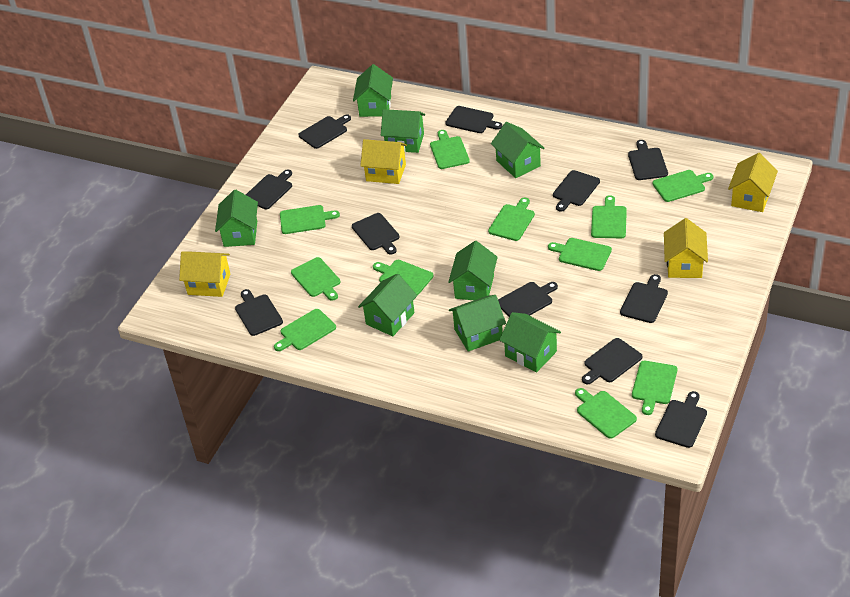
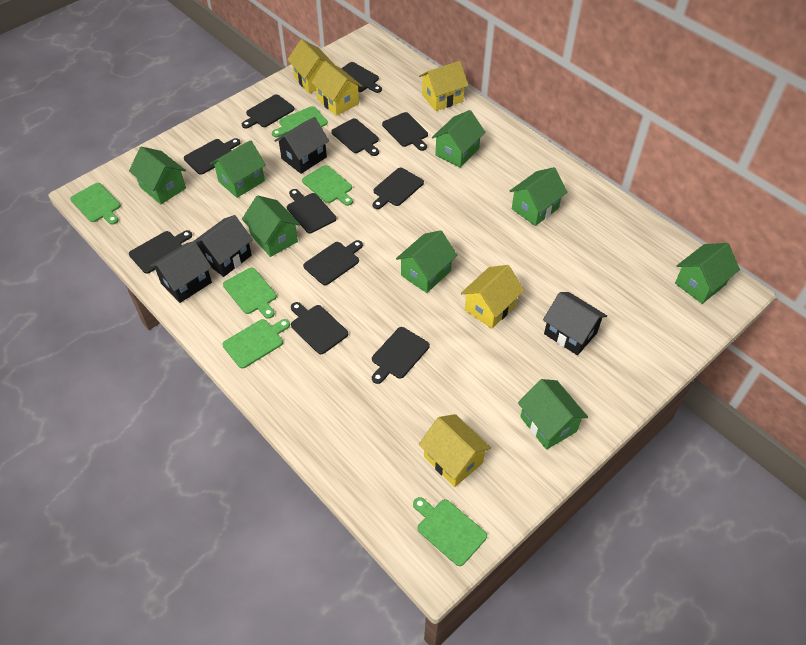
black house: 0 -> 4
green cutting board: 11 -> 6
yellow house: 4 -> 5

